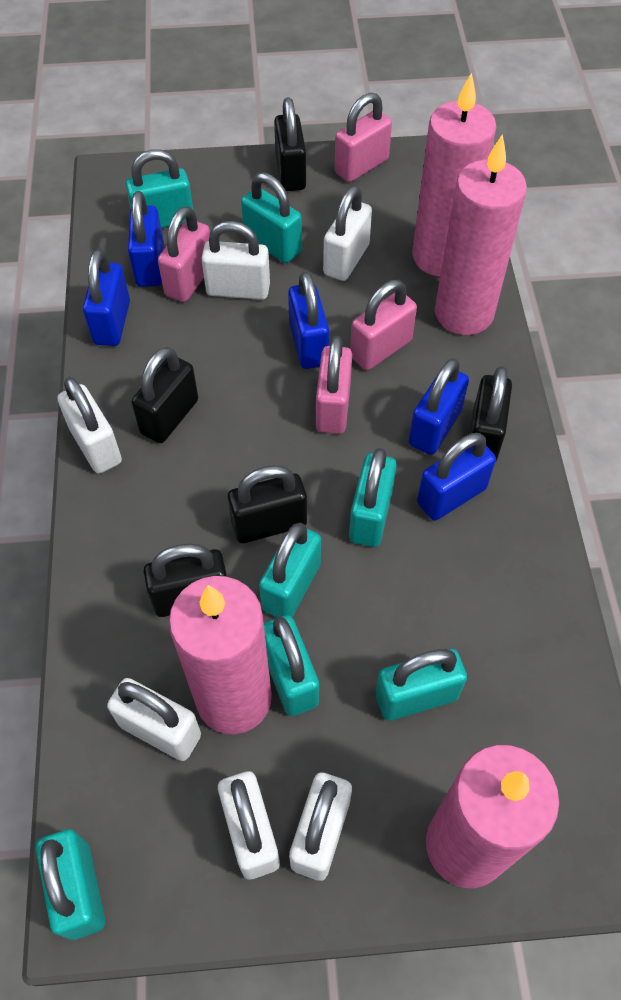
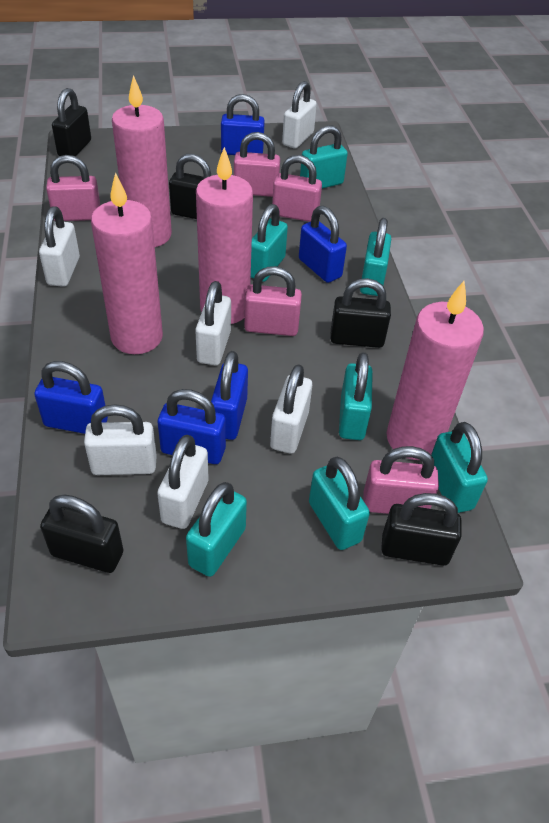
pink padlock: 4 -> 5

